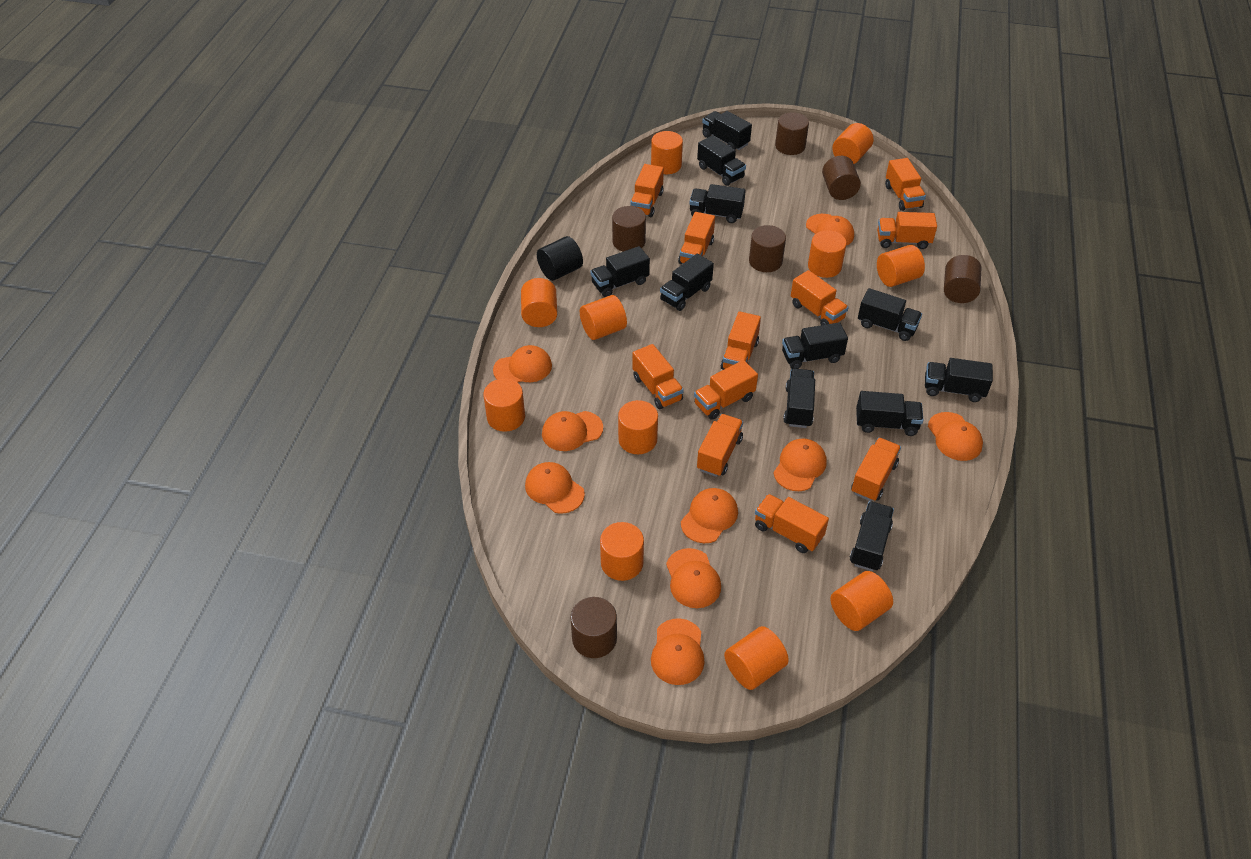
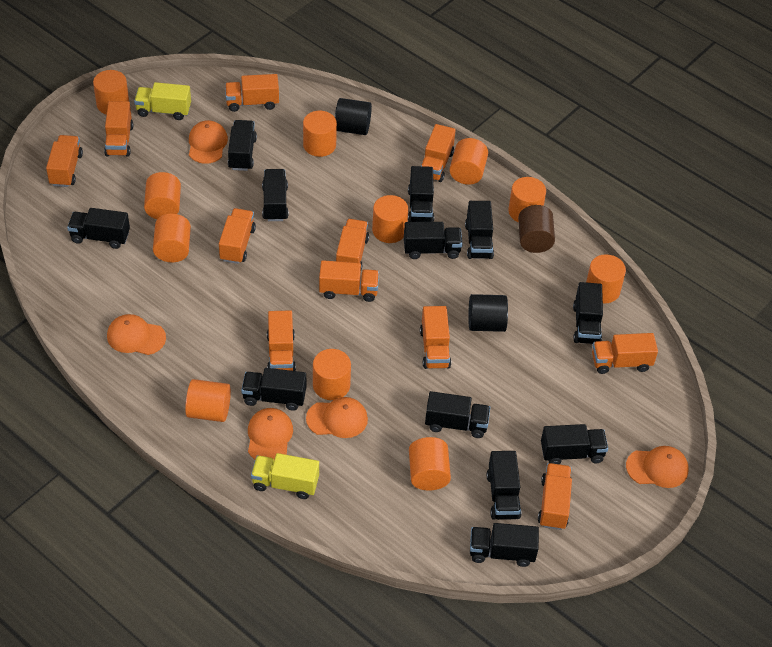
black cylinder: 1 -> 2
black truck: 11 -> 12
brown cylinder: 6 -> 1
orange cap: 9 -> 5
yellow truck: 0 -> 2

